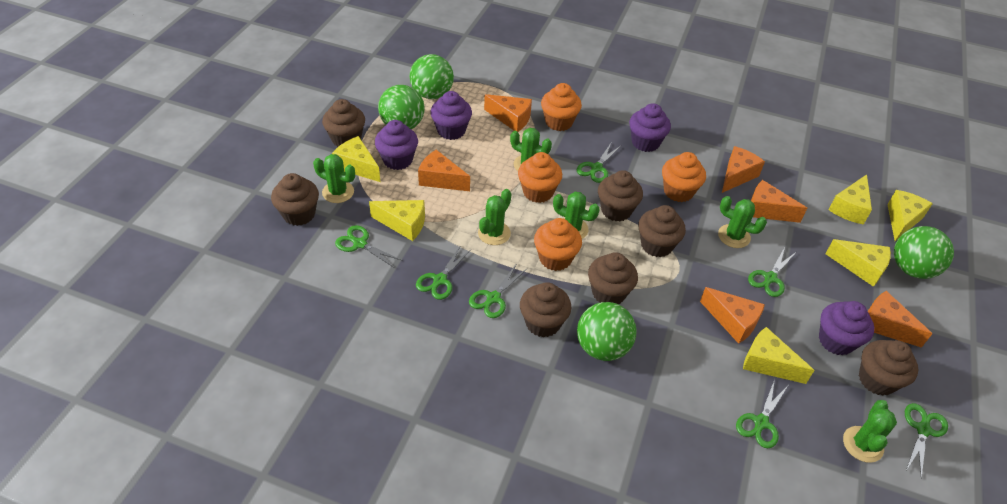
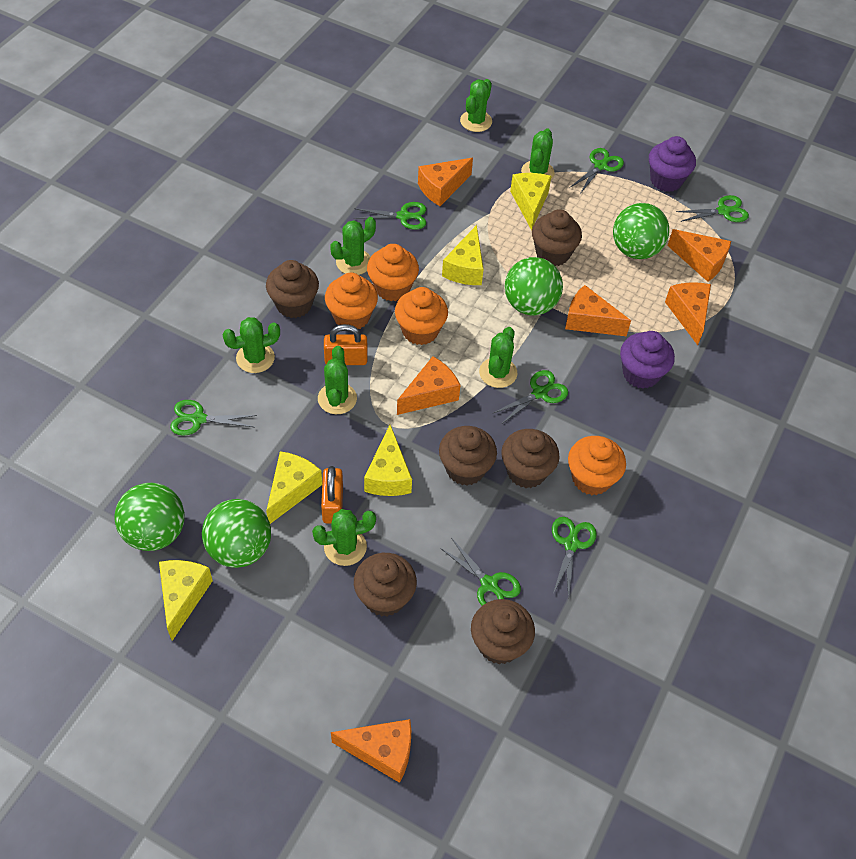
brown cupcake: 7 -> 6
green cactus: 6 -> 7
orange padlock: 0 -> 2
purple cupcake: 4 -> 2
yellow cheese: 6 -> 5

